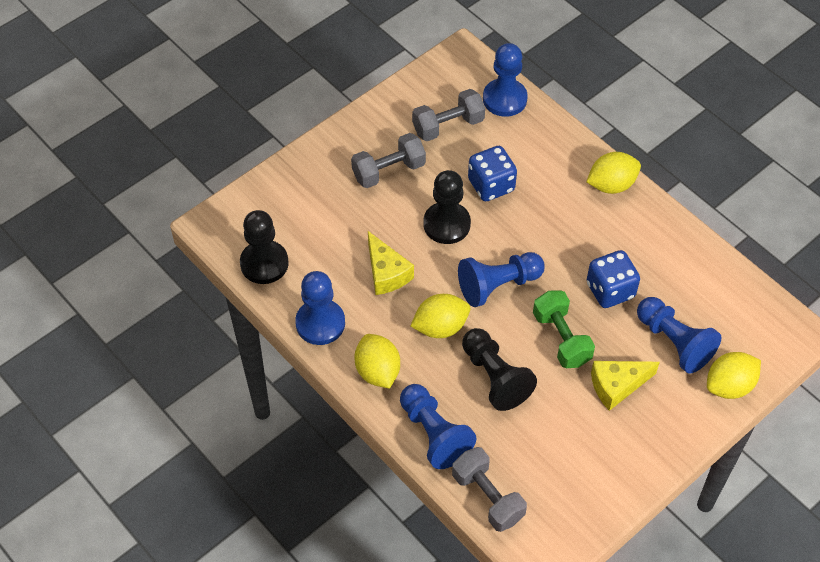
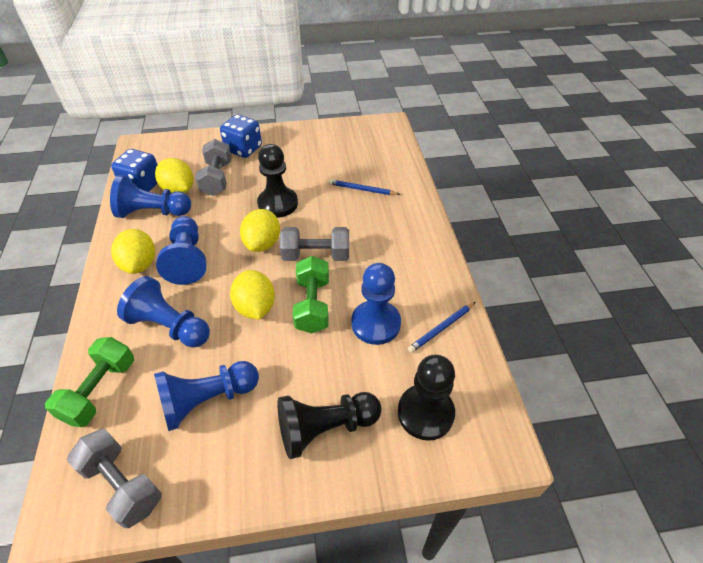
blue pencil: 0 -> 2
green dumbbell: 1 -> 2
yellow cheese: 2 -> 0

